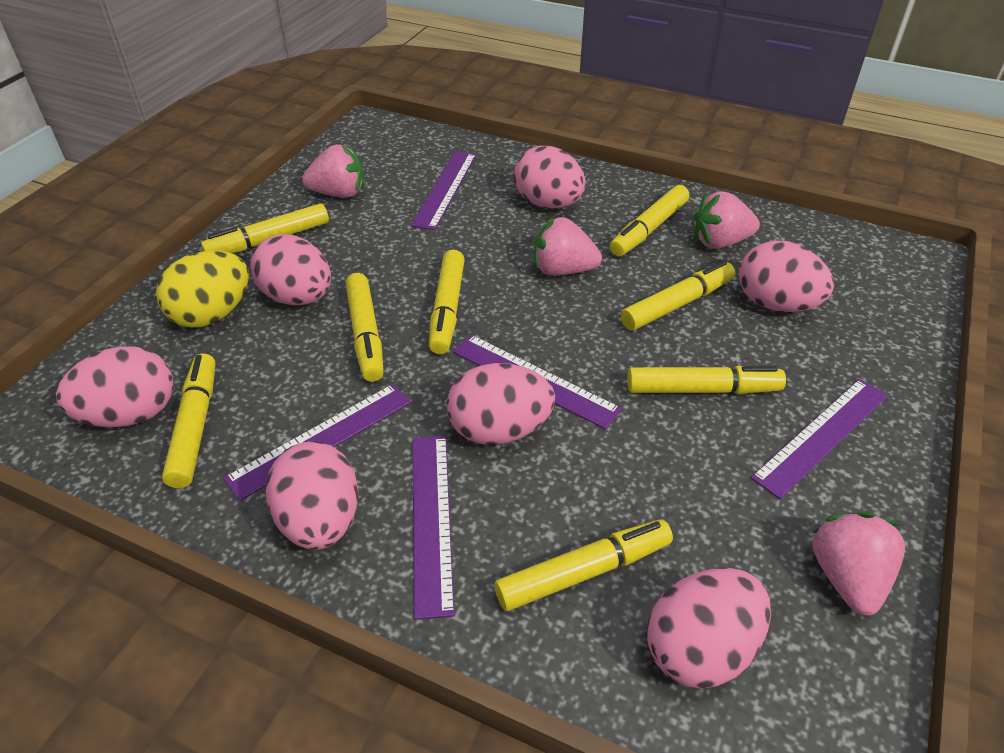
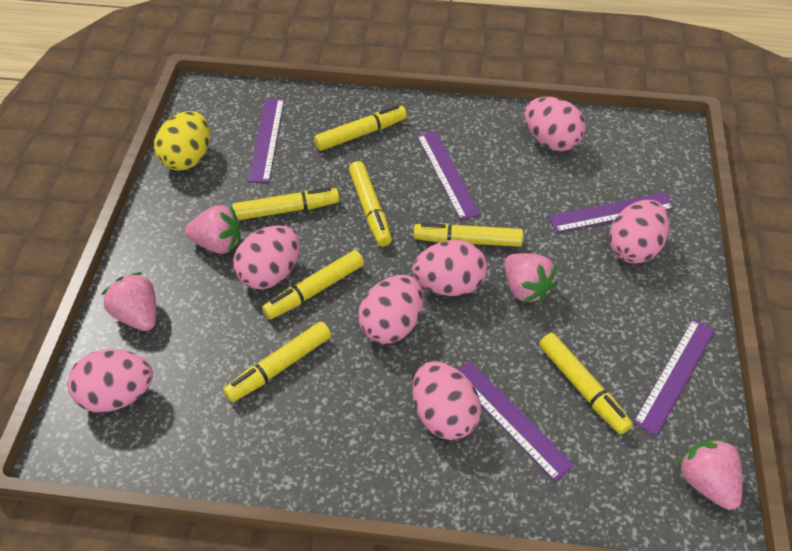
yellow marker: 8 -> 7

